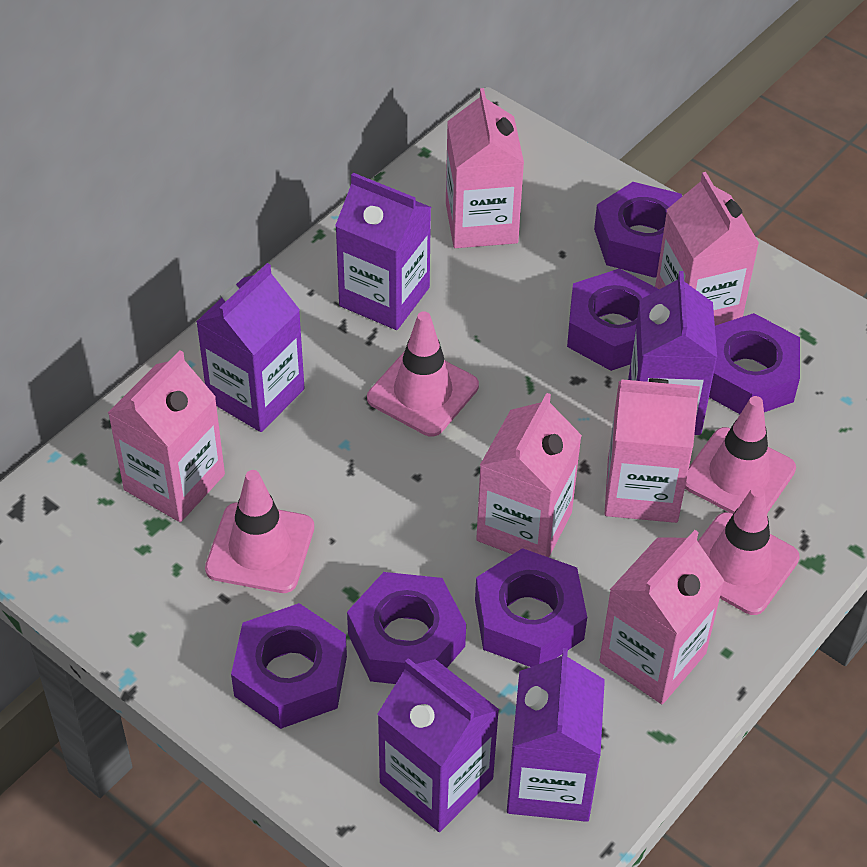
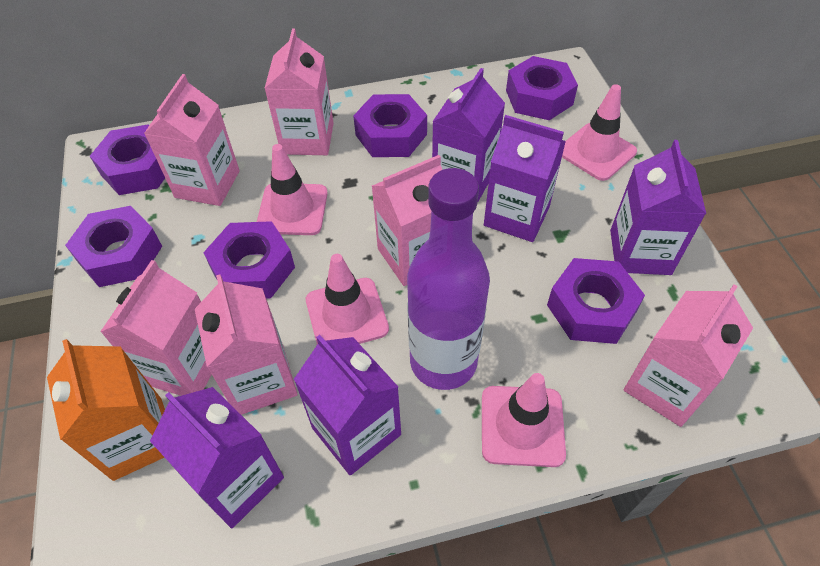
orange carton: 0 -> 1
purple bottle: 0 -> 1

